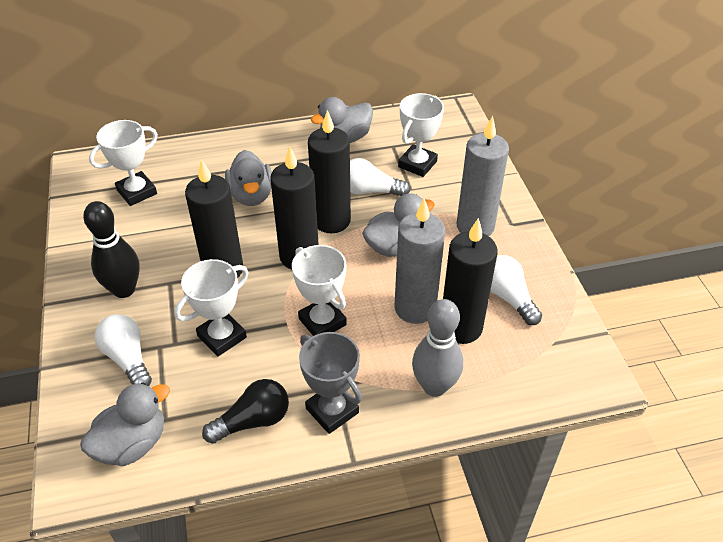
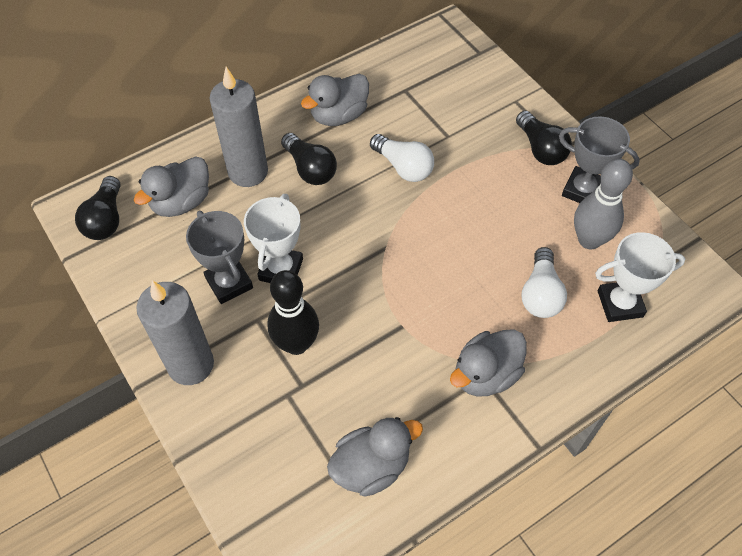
black candle: 4 -> 0
black light bulb: 1 -> 3
grey trophy: 1 -> 2
white light bulb: 3 -> 2
white trophy: 4 -> 2

